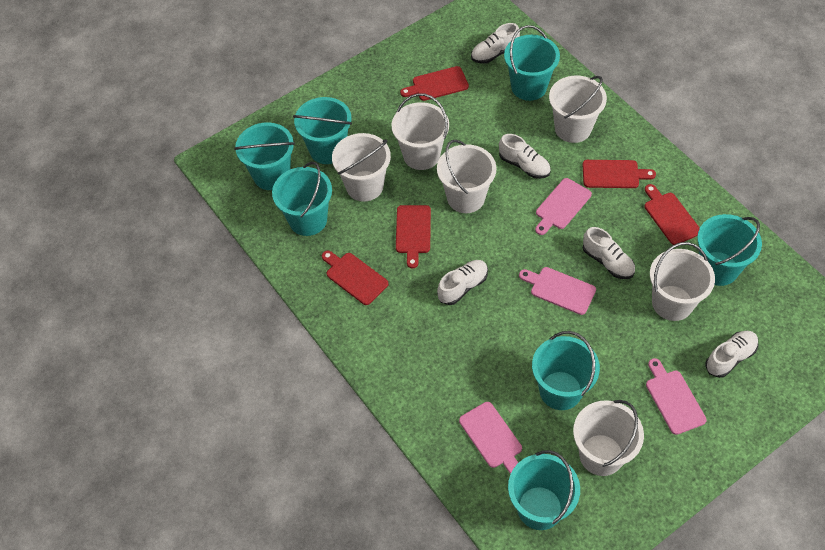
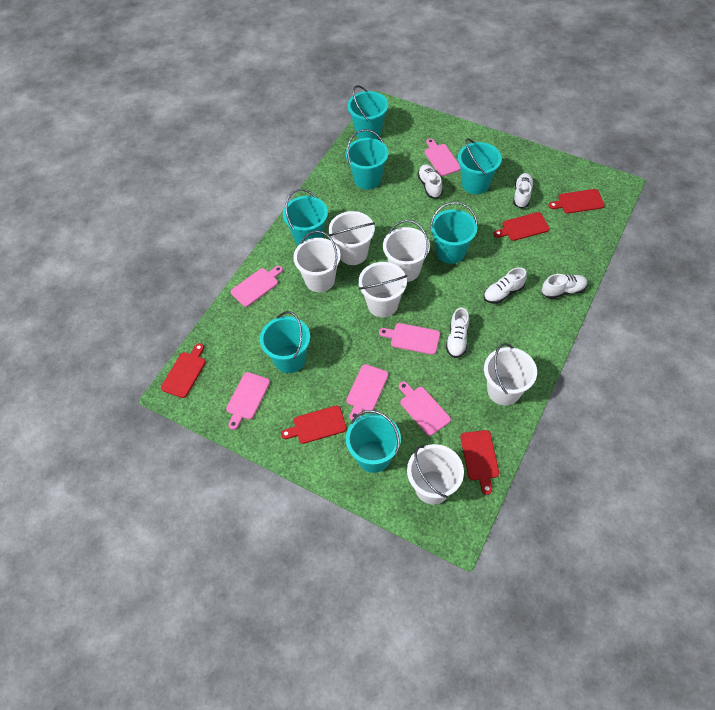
pink cutting board: 4 -> 6

